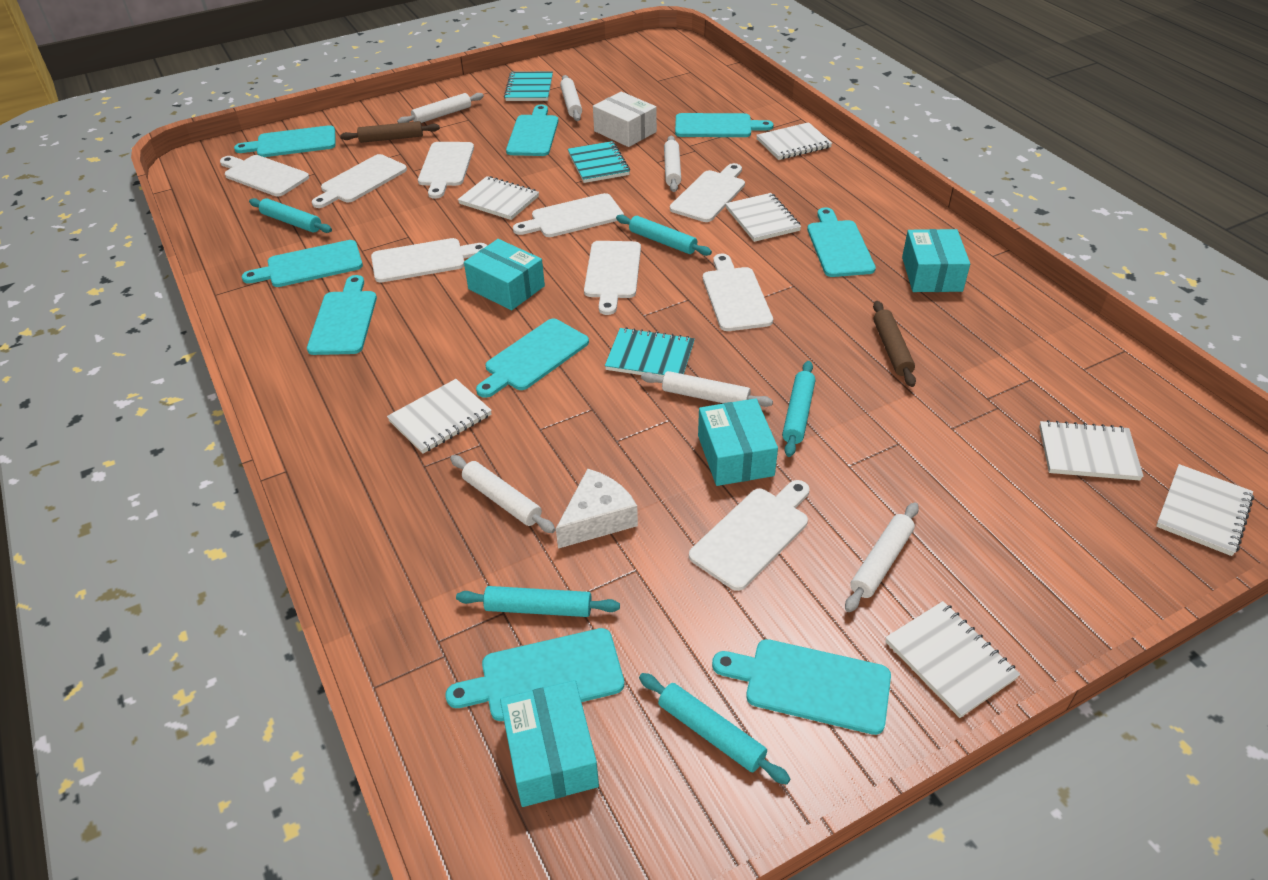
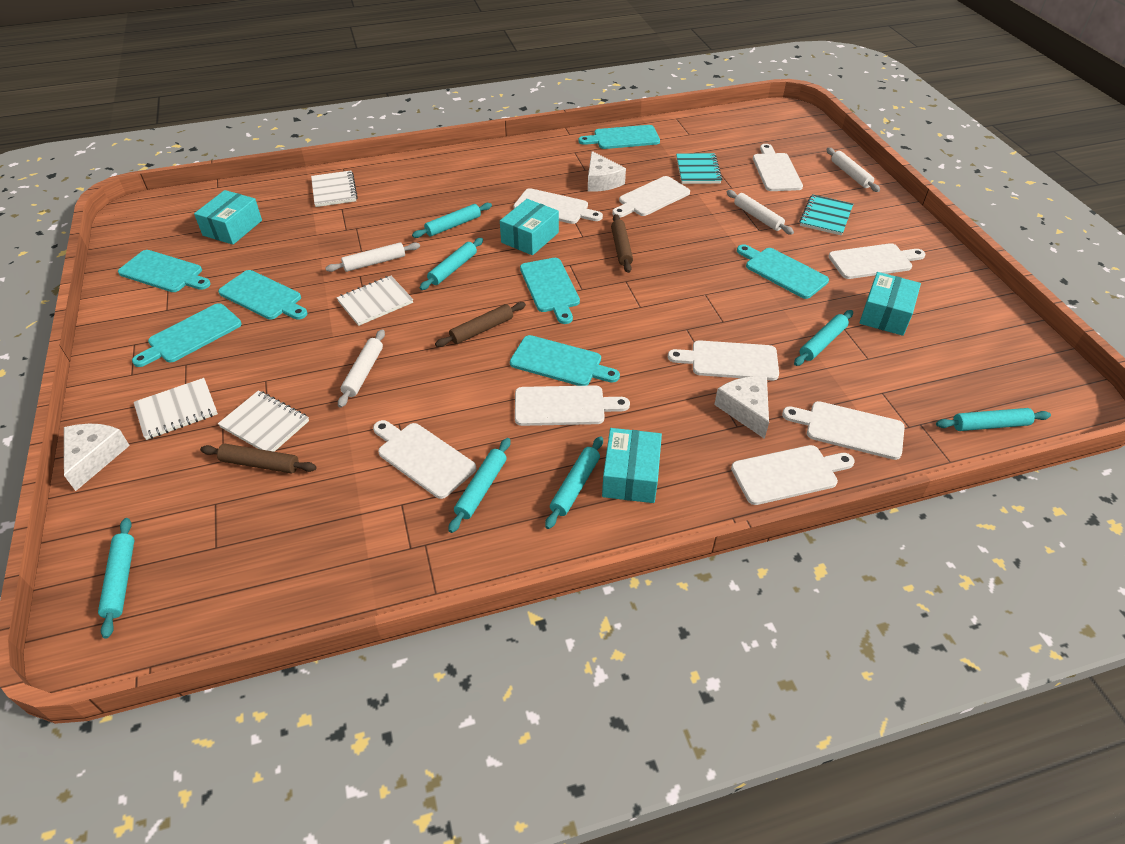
brown rolling pin: 2 -> 3
turquoise cutting board: 9 -> 7
turquoise notebook: 3 -> 2
turquoise rolling pin: 5 -> 7
white box: 1 -> 0
white cheese: 1 -> 3
white notebook: 7 -> 4
white rolling pin: 6 -> 4

